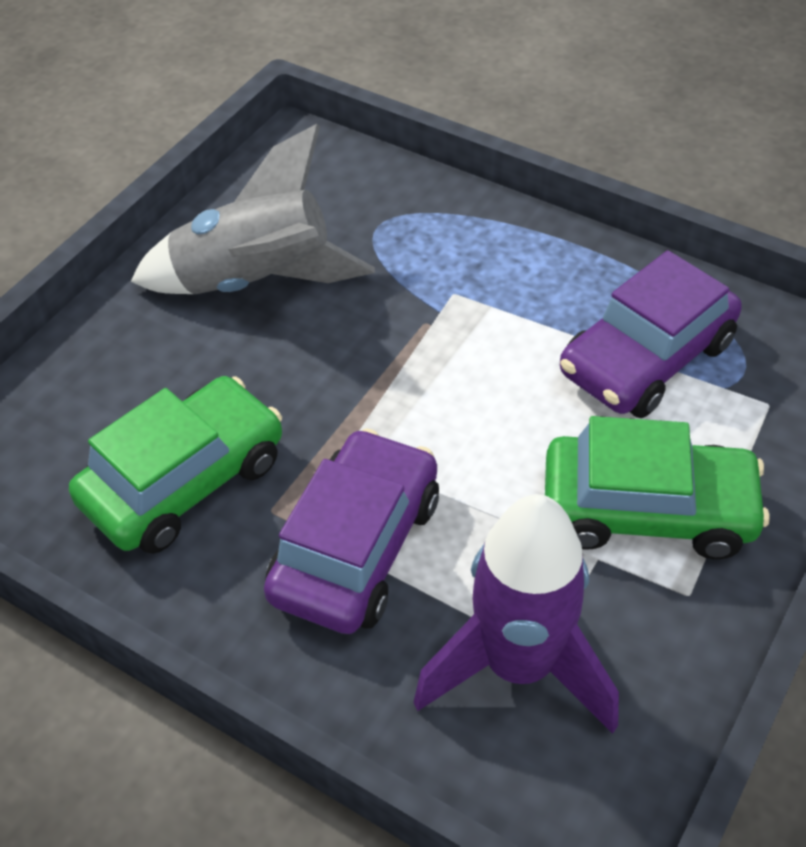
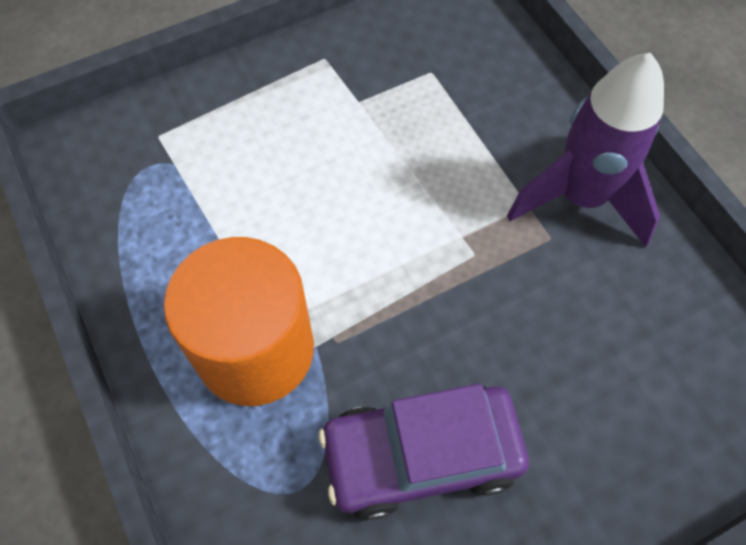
green car: 2 -> 0
grey rocket: 1 -> 0
orange cylinder: 0 -> 1
purple car: 2 -> 1

